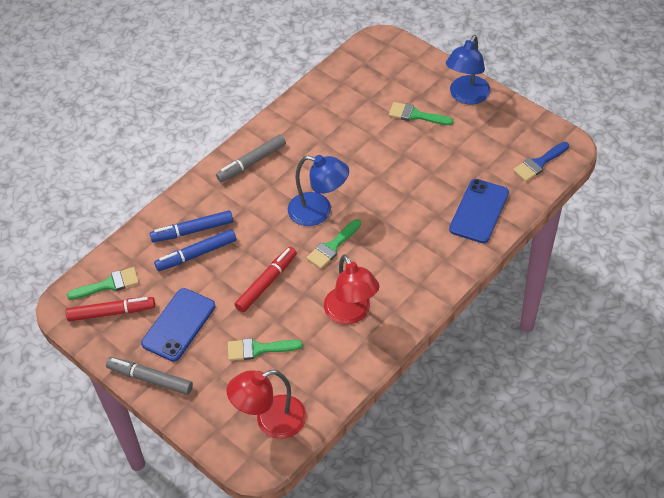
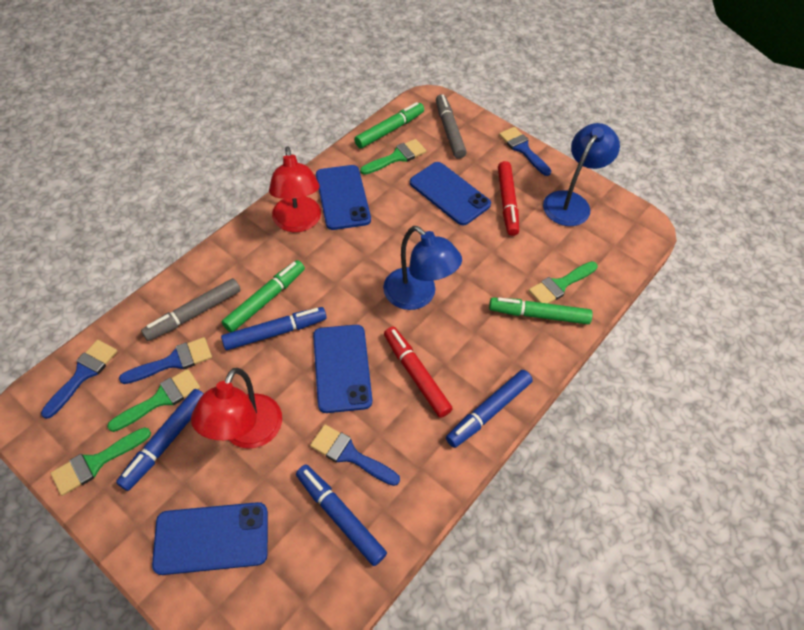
blue brush: 1 -> 4
blue marker: 2 -> 4
blue phone: 2 -> 4
green marker: 0 -> 3

